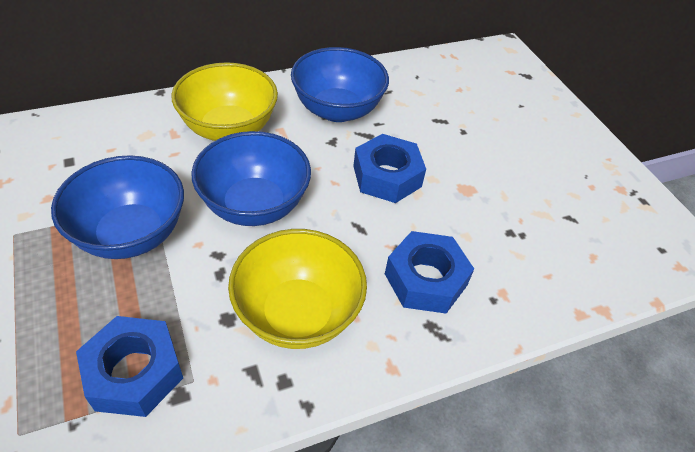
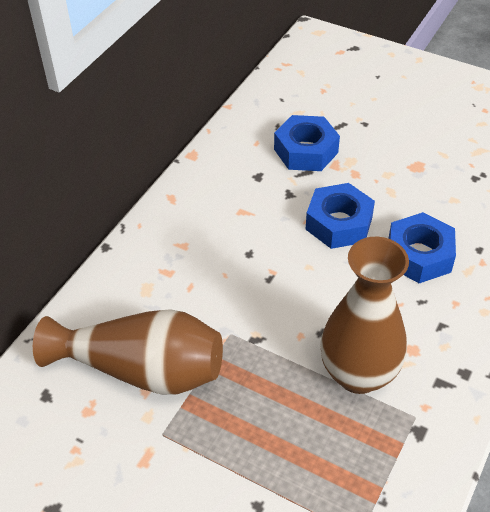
blue bowl: 3 -> 0
brown vase: 0 -> 2
yellow bowl: 2 -> 0

